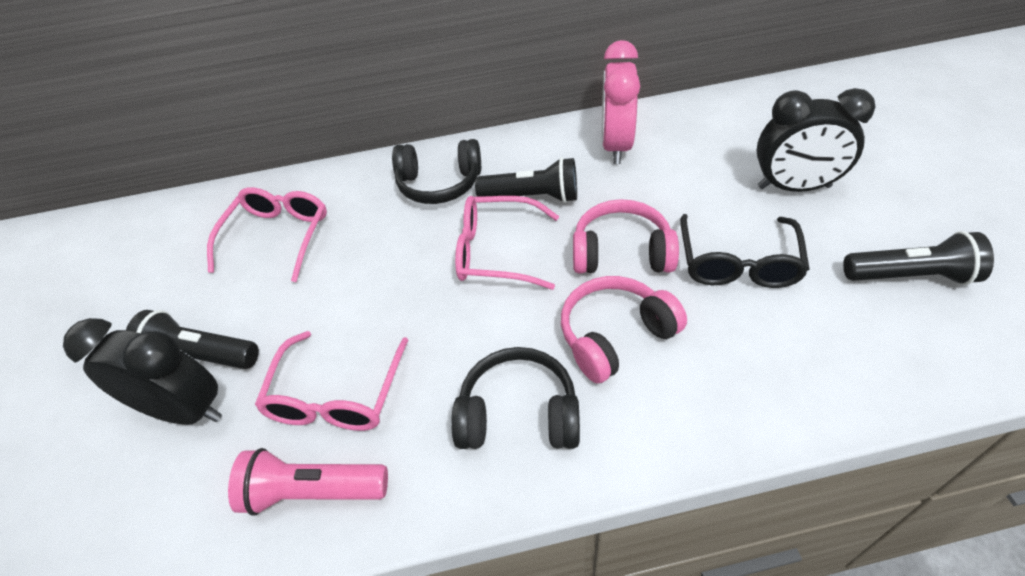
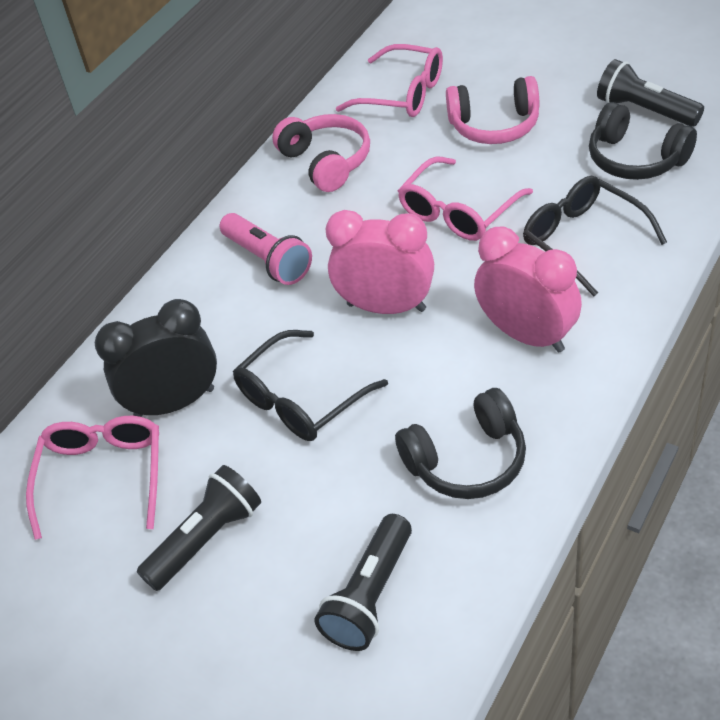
black clock: 2 -> 1
black glasses: 1 -> 2
pink clock: 1 -> 2

